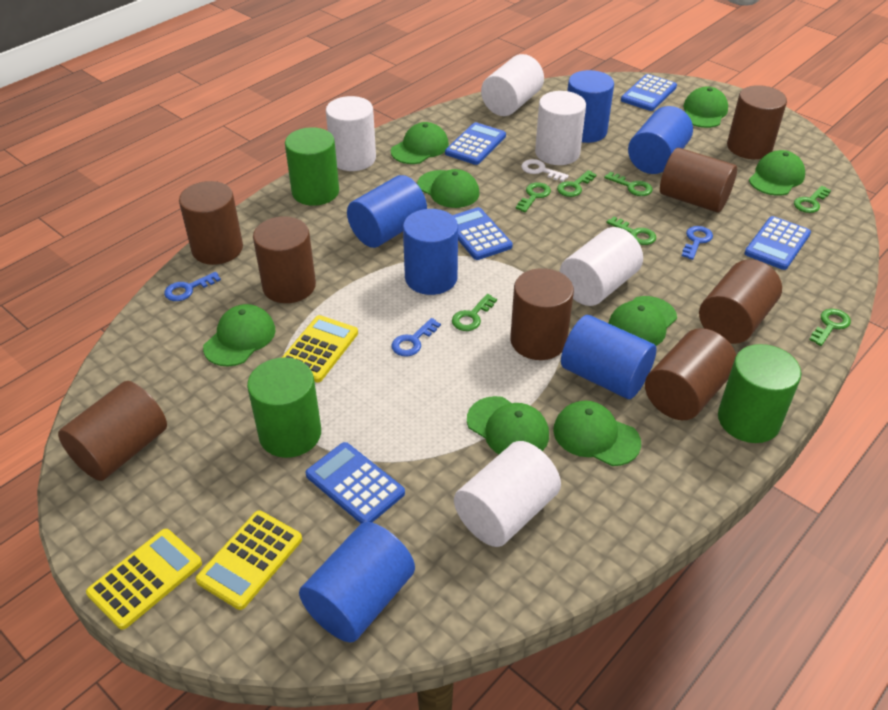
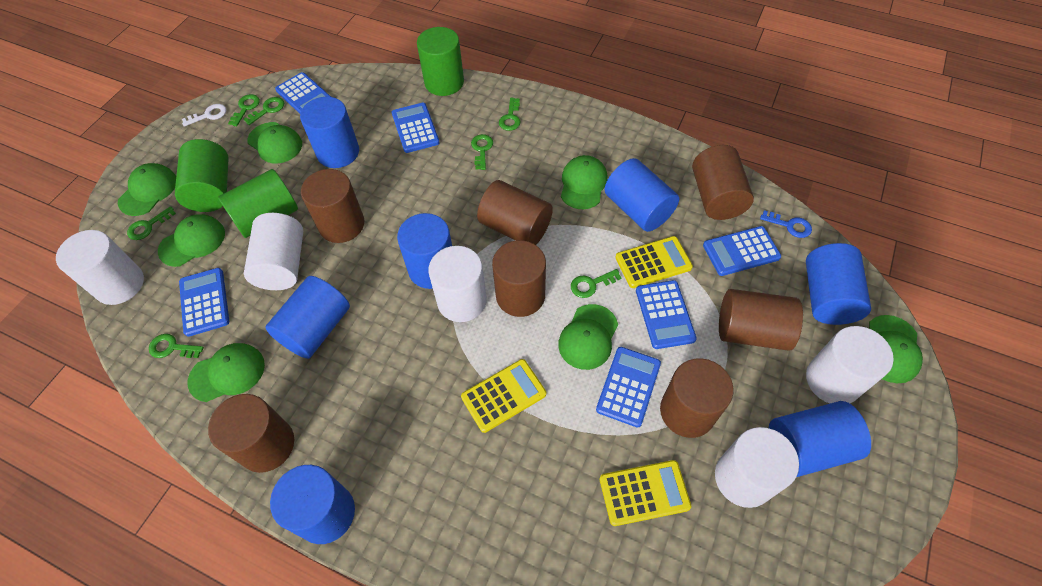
blue calculator: 5 -> 6
blue cylinder: 6 -> 7
blue key: 3 -> 1
brown cylinder: 8 -> 7
green cap: 8 -> 7

